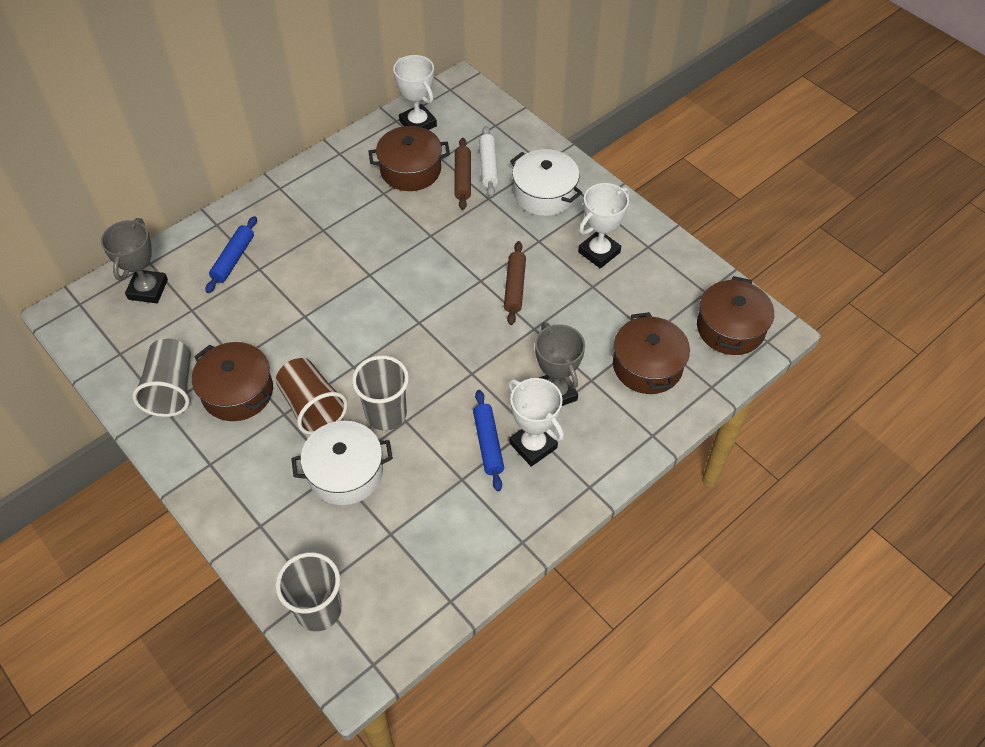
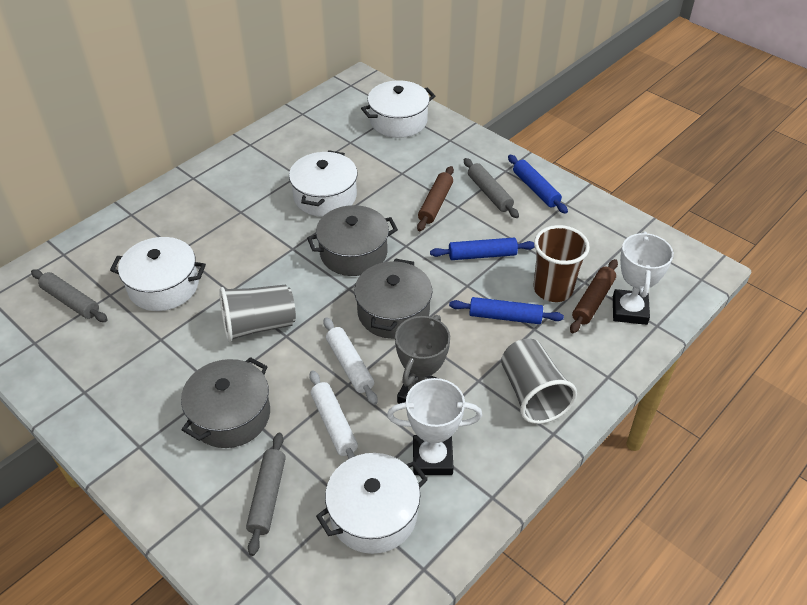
blue rolling pin: 2 -> 3
brown pot: 4 -> 0
grey cup: 3 -> 2
grey pot: 0 -> 3
grey rolling pin: 0 -> 3
grey trophy: 2 -> 1
white pot: 2 -> 4
white rolling pin: 1 -> 2
white trophy: 3 -> 2

